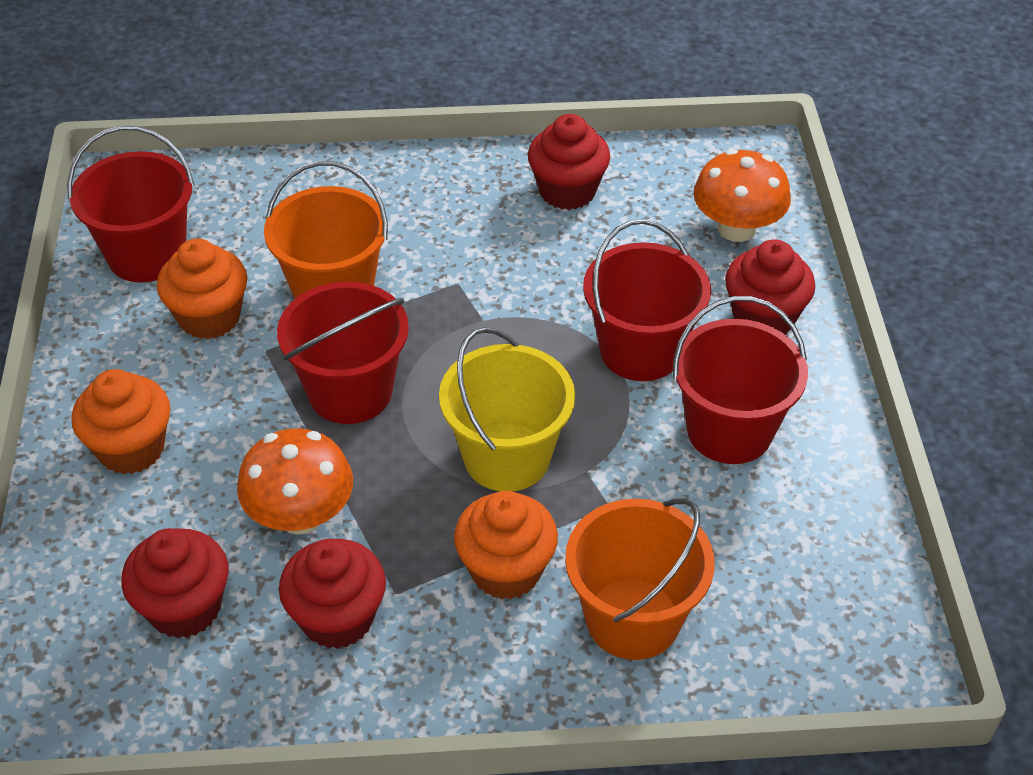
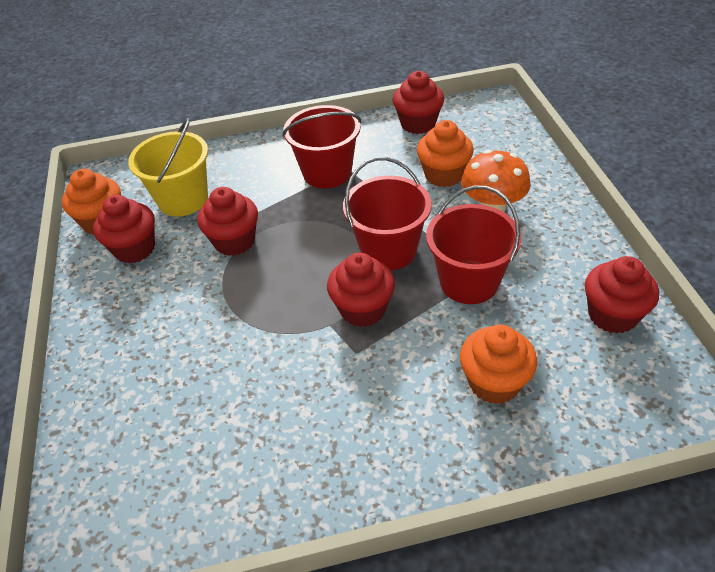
orange bucket: 2 -> 0
orange mushroom: 2 -> 1
red bucket: 4 -> 3
red cupcake: 4 -> 5

